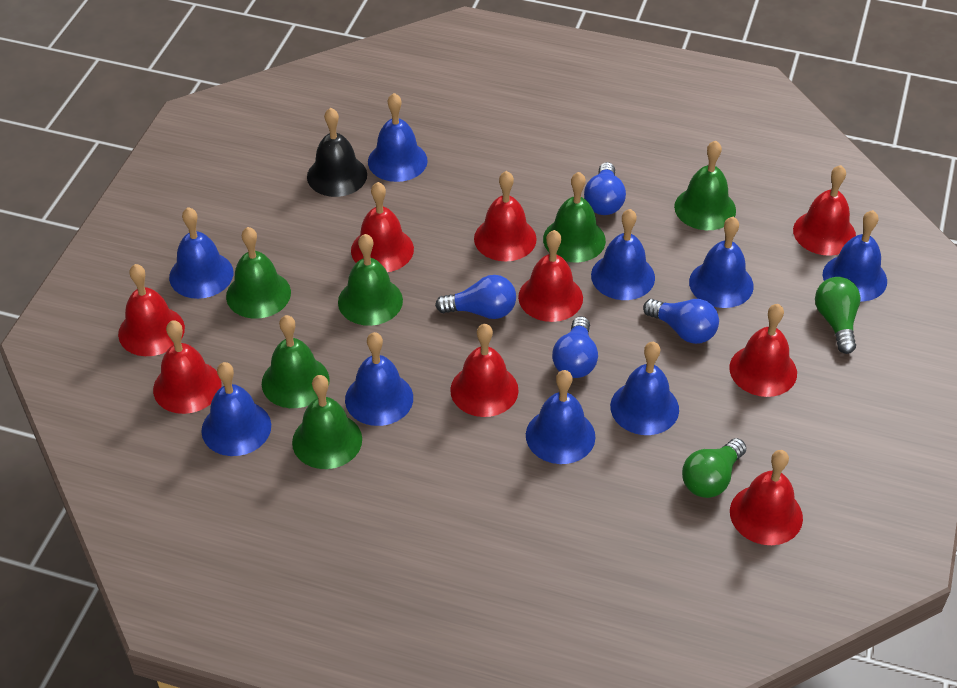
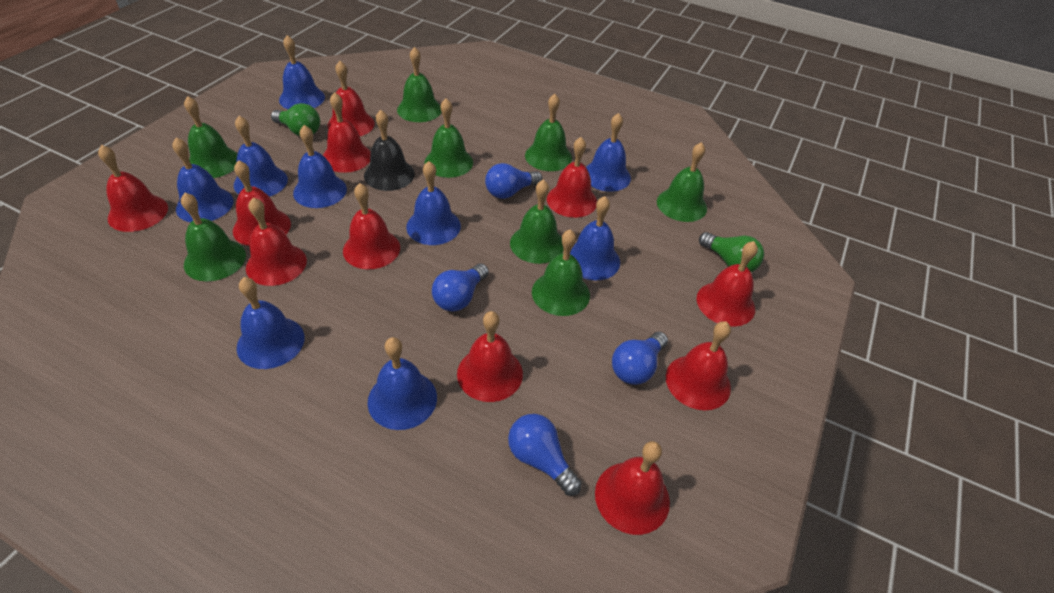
green bell: 6 -> 8
red bell: 9 -> 11

